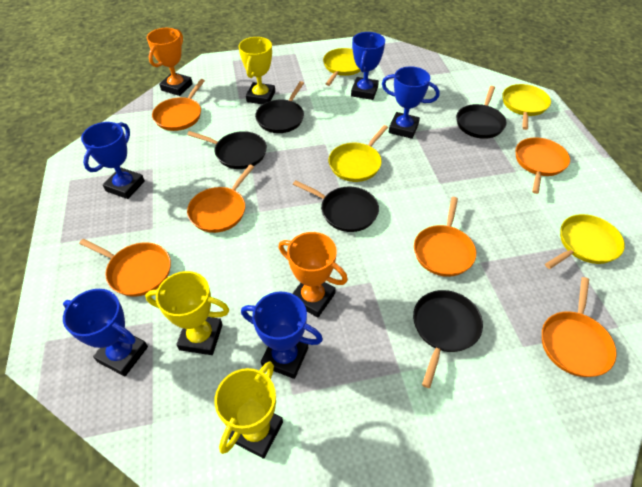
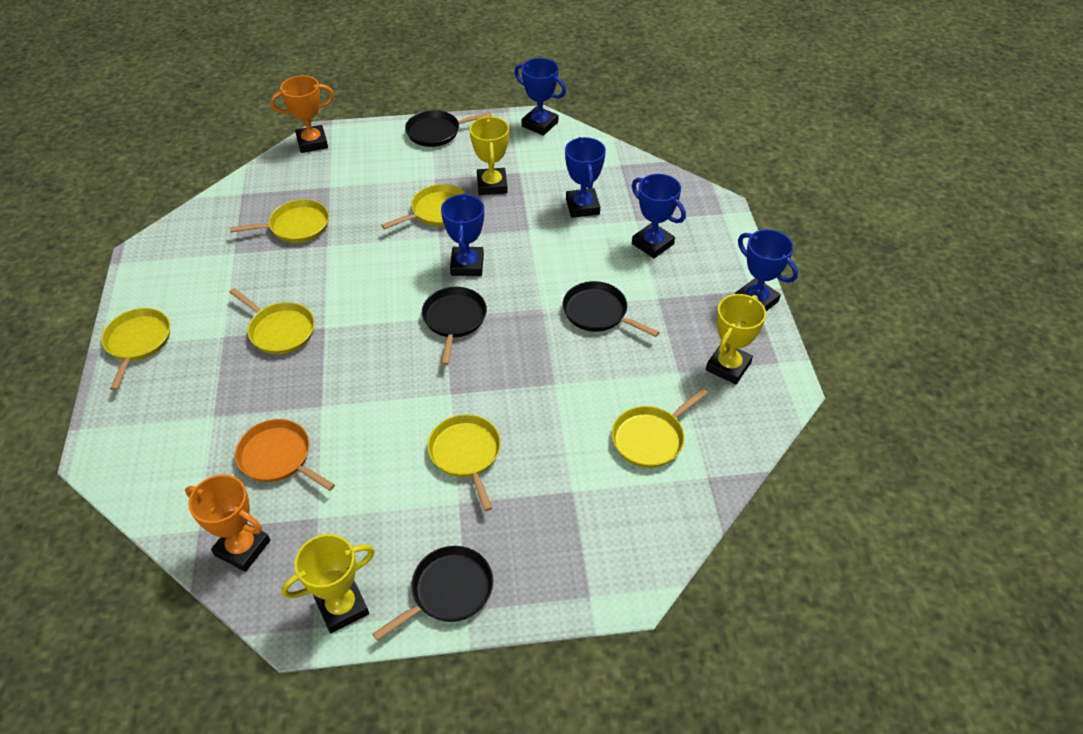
black pan: 5 -> 4
orange pan: 6 -> 1
yellow pan: 4 -> 6

